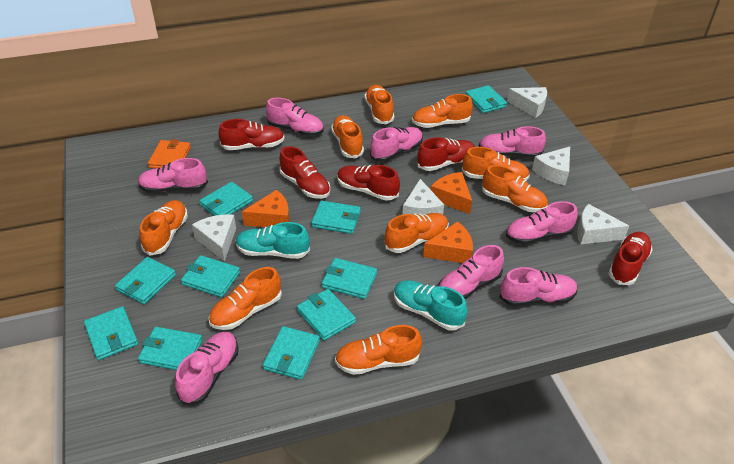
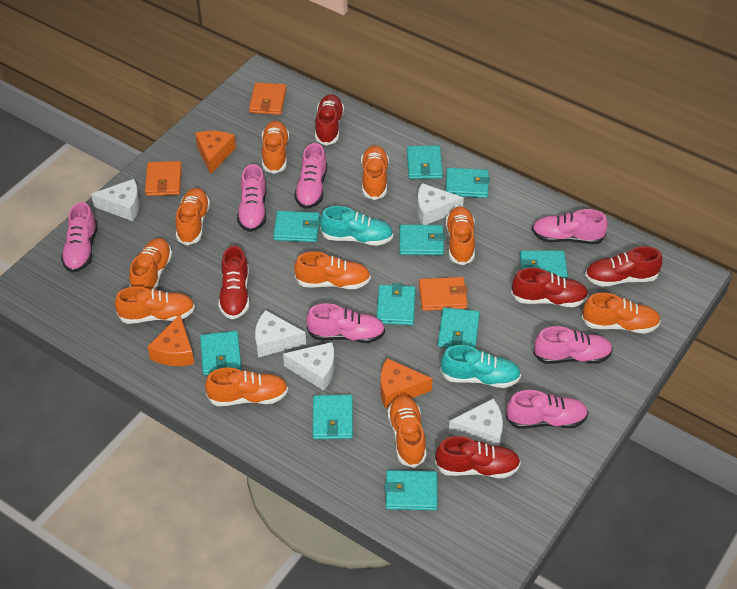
orange shoe: 9 -> 10
orange wallet: 1 -> 3
pink shoe: 8 -> 7

